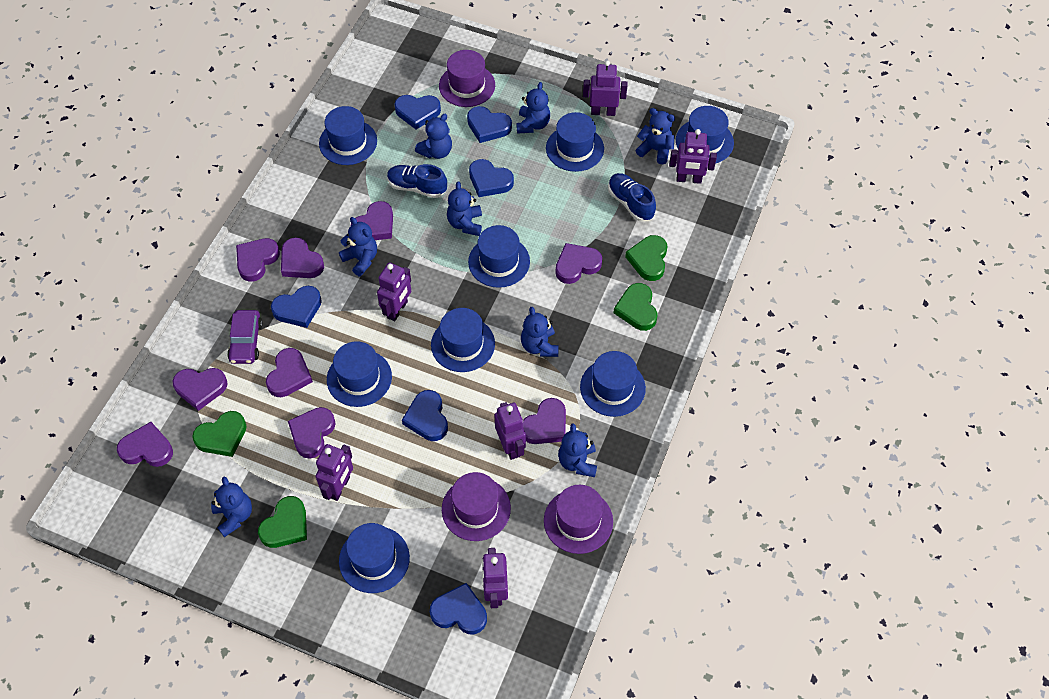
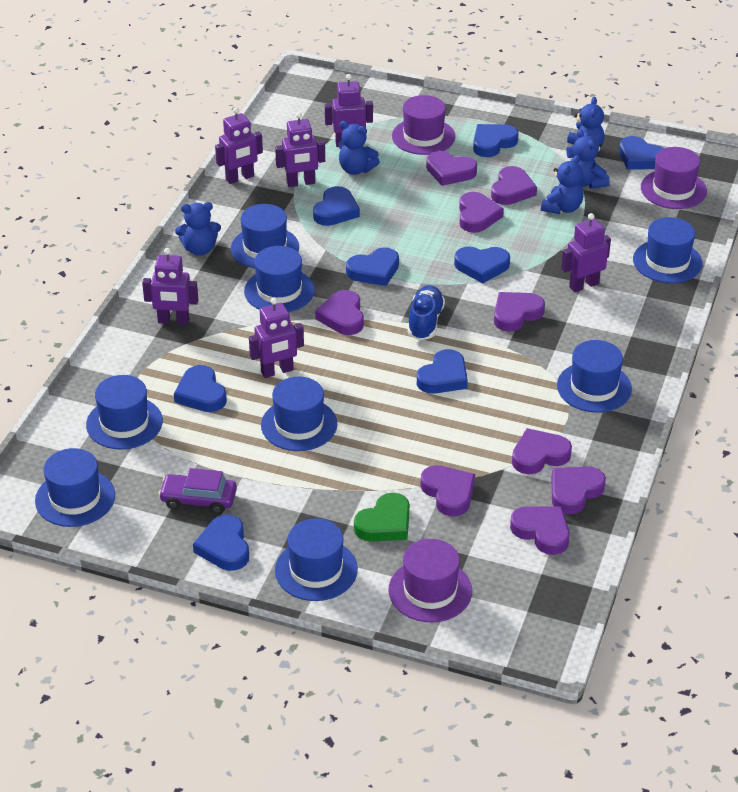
blue heart: 6 -> 8
blue shoe: 2 -> 1
blue teddy bear: 8 -> 5
green heart: 4 -> 1

